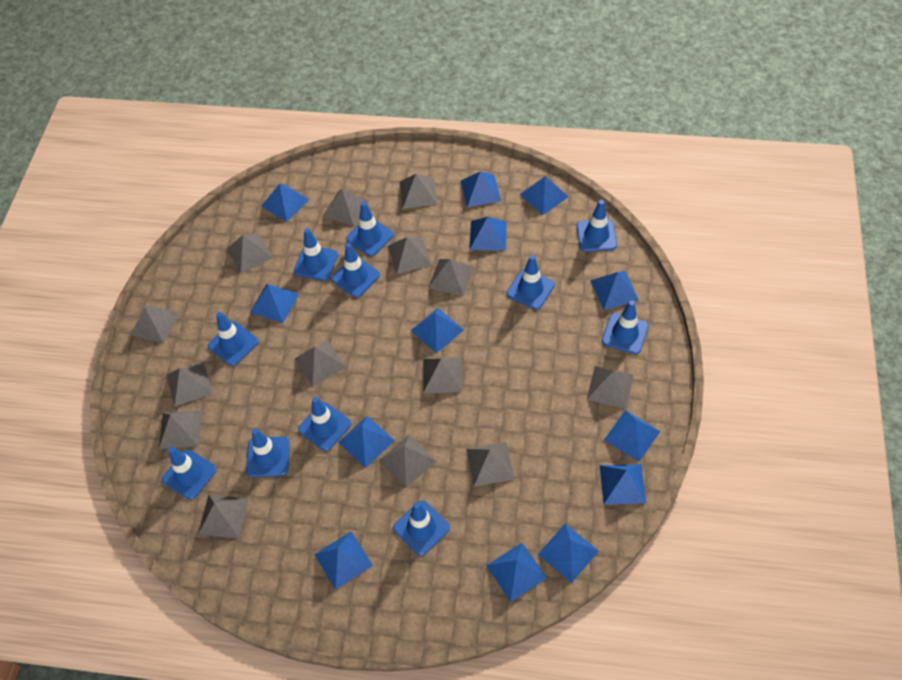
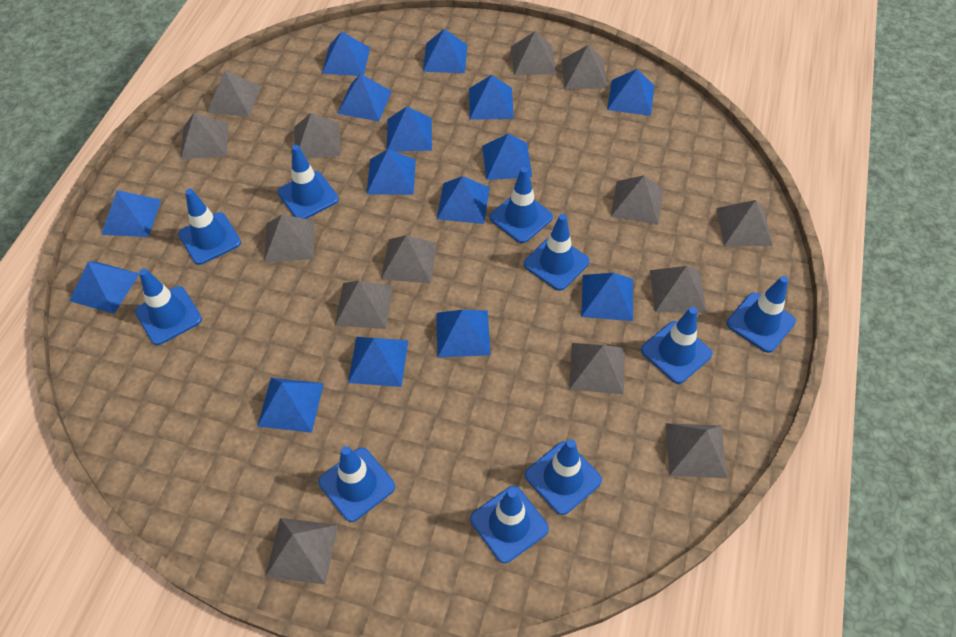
blue pyramid: 13 -> 15
blue traffic cone: 11 -> 10

